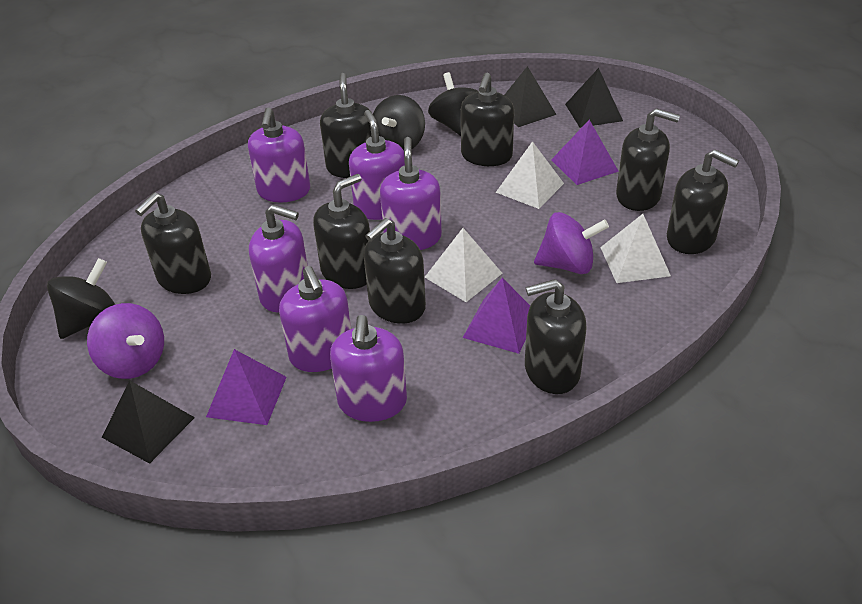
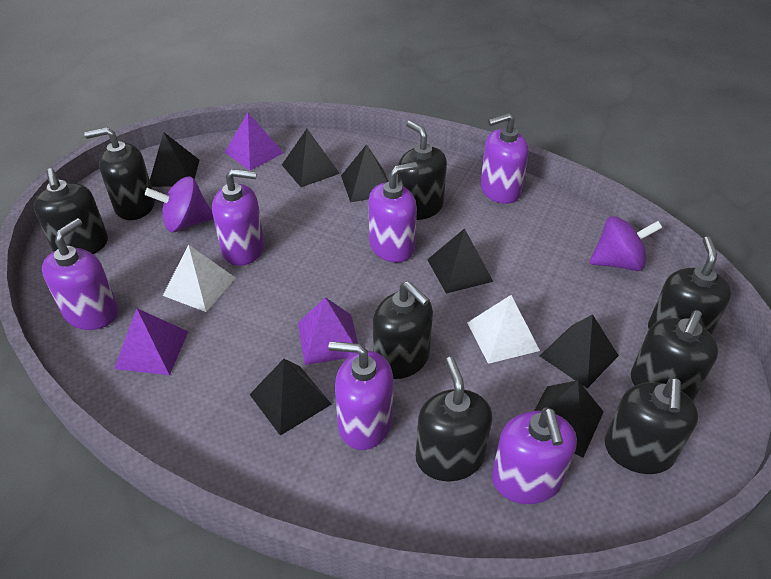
black pyramid: 3 -> 7
black spinning top: 3 -> 0
white pyramid: 3 -> 2

